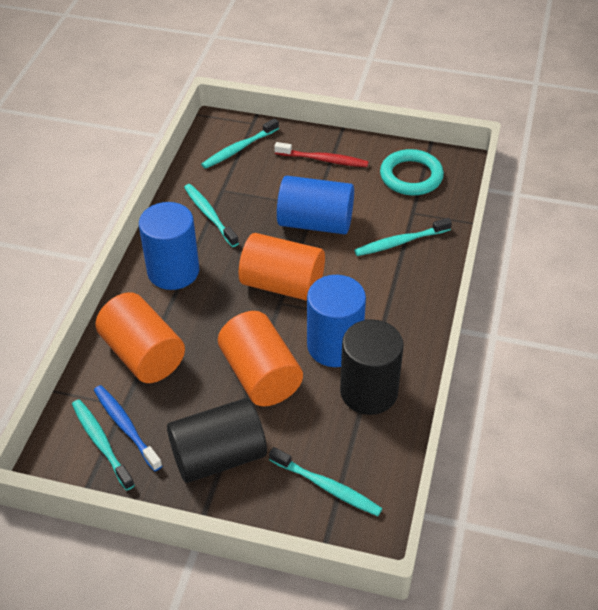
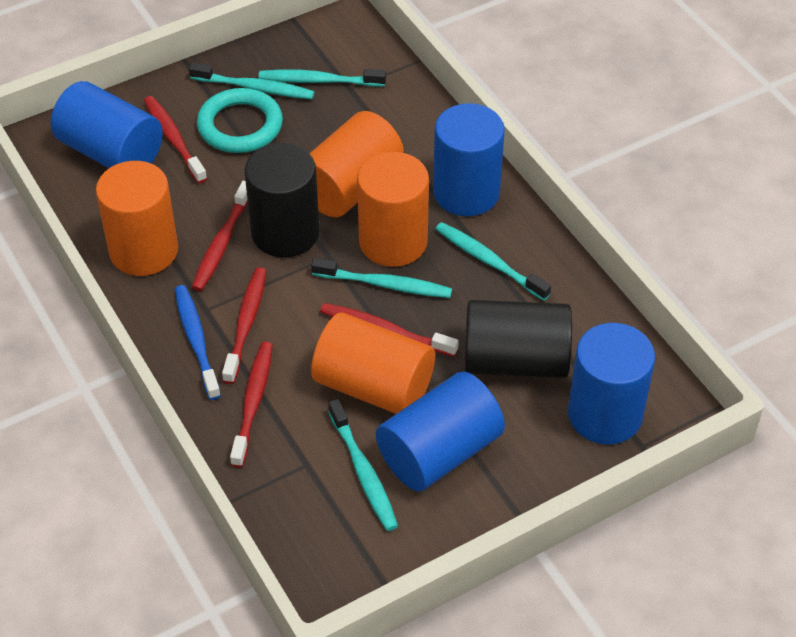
blue cylinder: 3 -> 4
orange cylinder: 3 -> 4
red toothbrush: 1 -> 5

